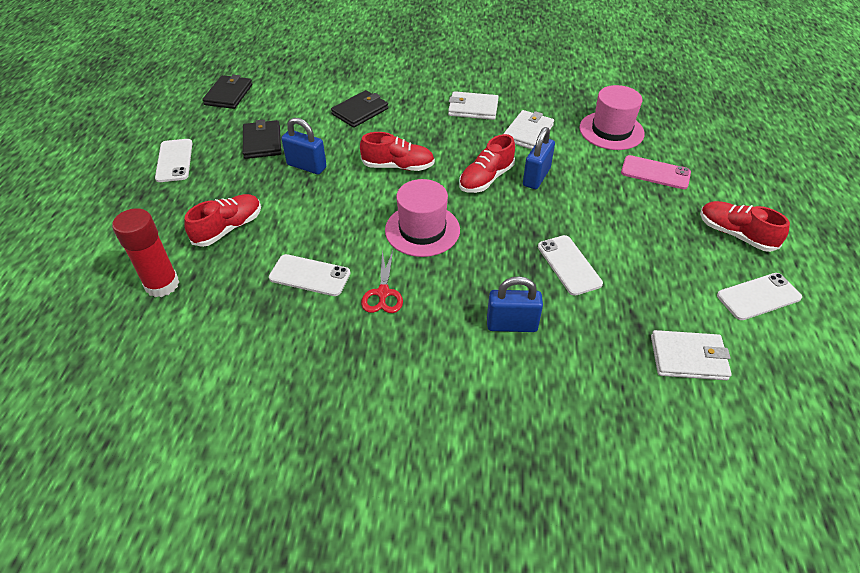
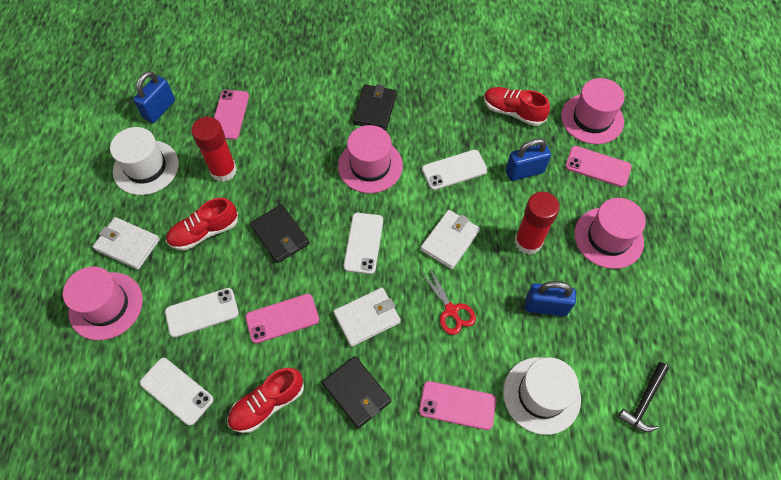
black hammer: 0 -> 1
pink hat: 2 -> 4
pink phone: 1 -> 4
red glue stick: 1 -> 2
red shoe: 4 -> 3
white hat: 0 -> 2

